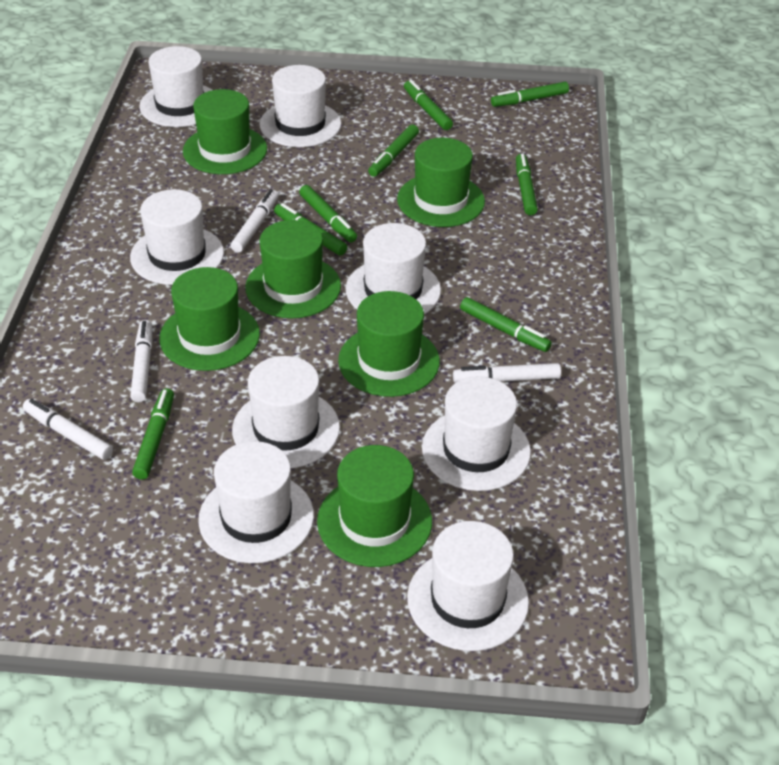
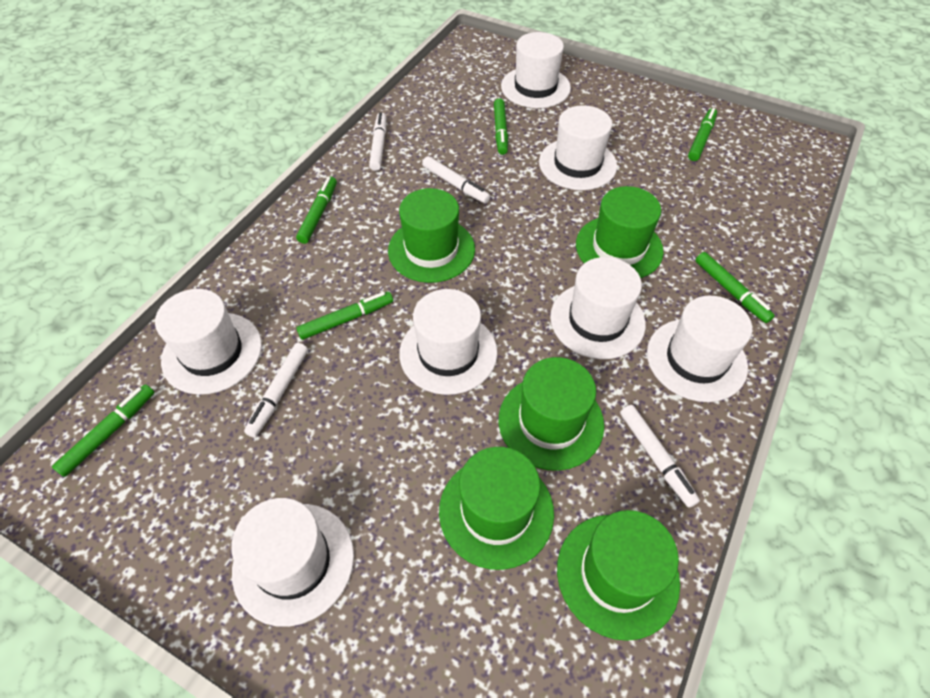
green hat: 6 -> 5
green marker: 8 -> 6
white hat: 8 -> 7

